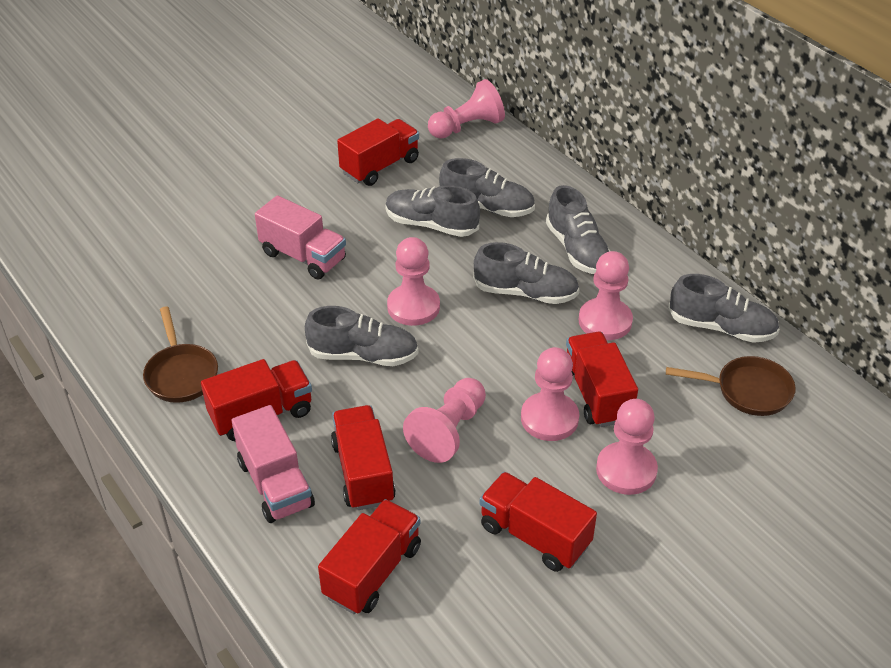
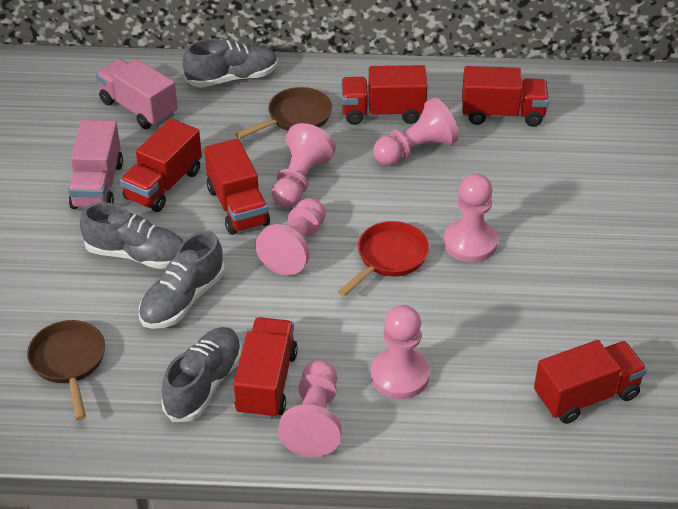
grey shoe: 6 -> 4
red pan: 0 -> 1

